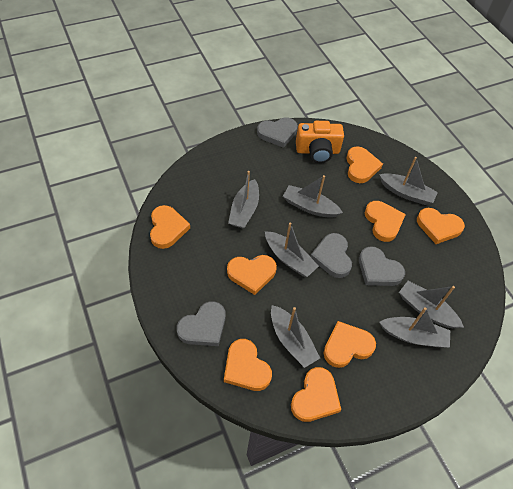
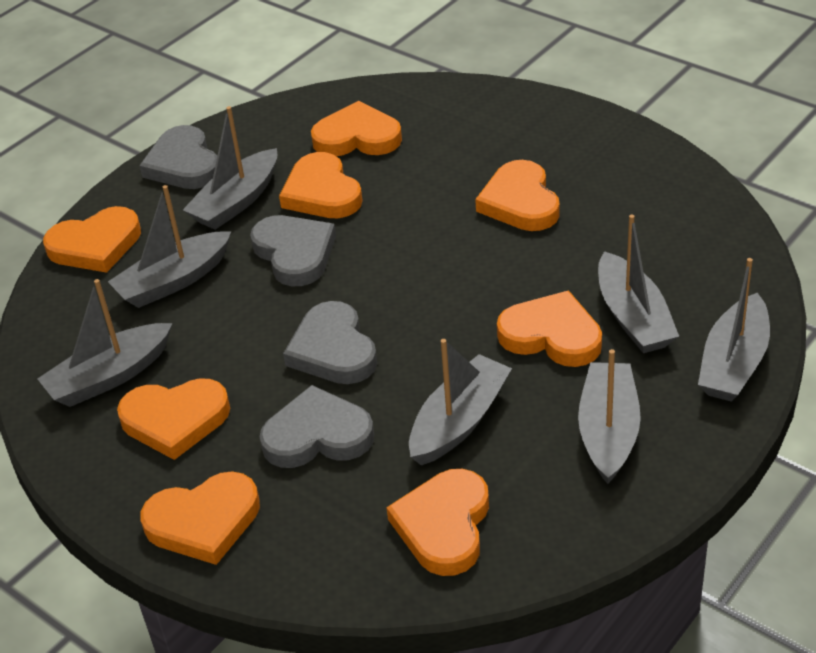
orange camera: 1 -> 0

